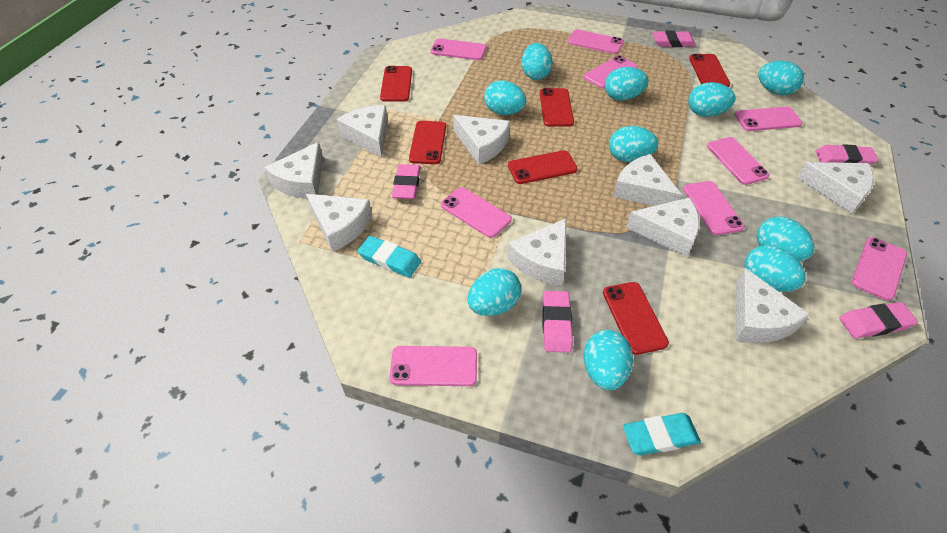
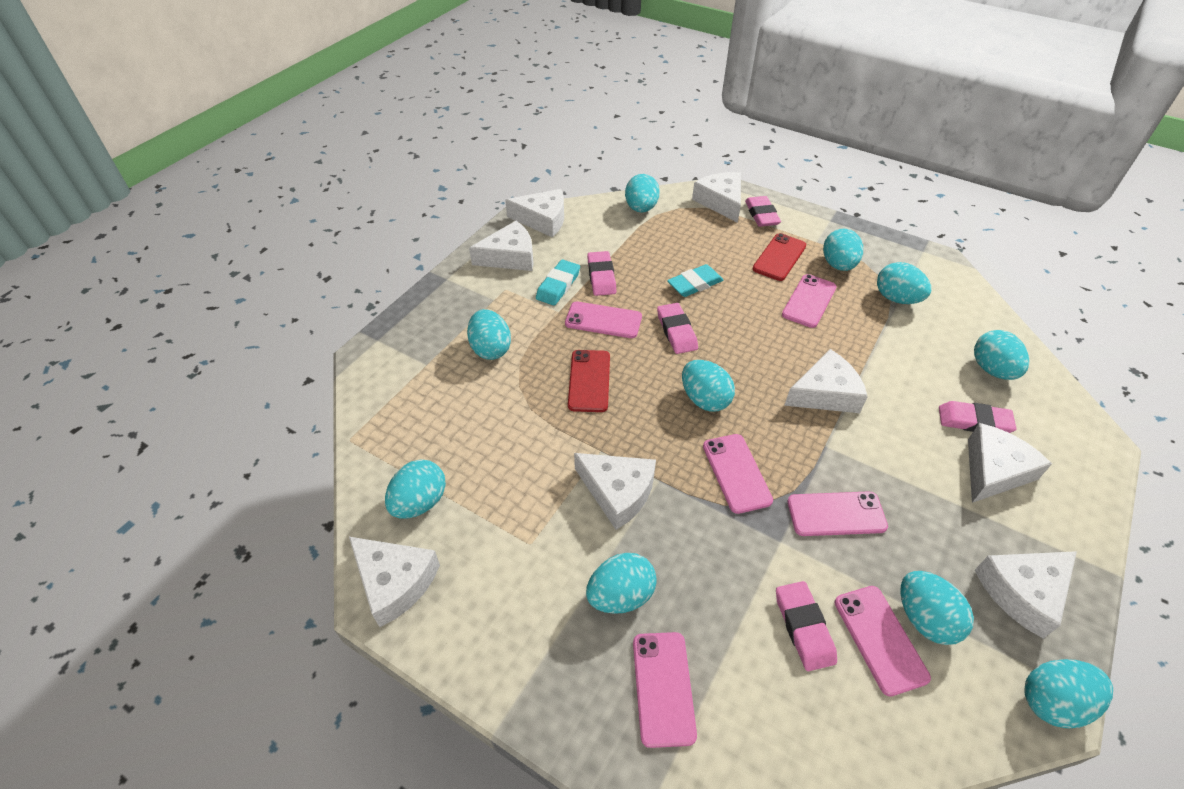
pink phone: 9 -> 6
red phone: 6 -> 2
white cheese: 9 -> 8

